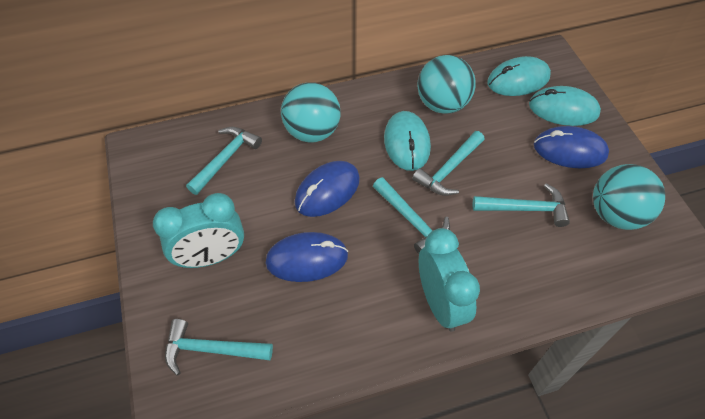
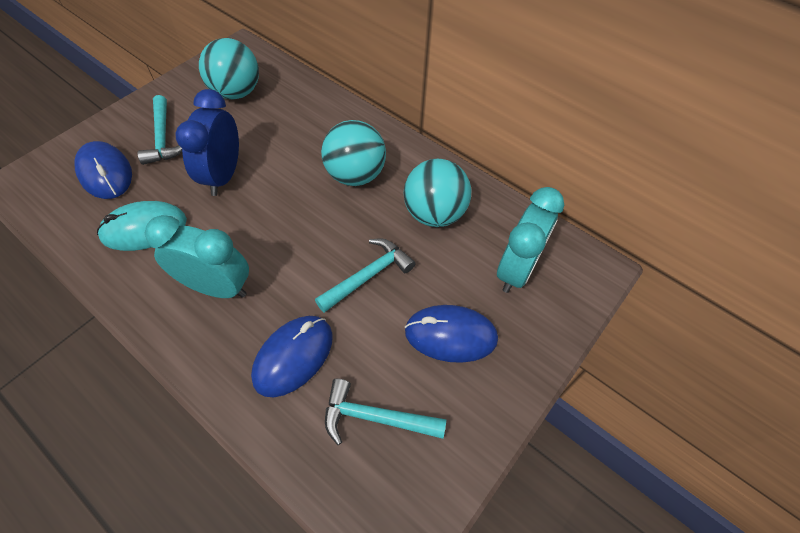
blue clock: 0 -> 1
turquoise hammer: 5 -> 3
turquoise mouse: 3 -> 1

